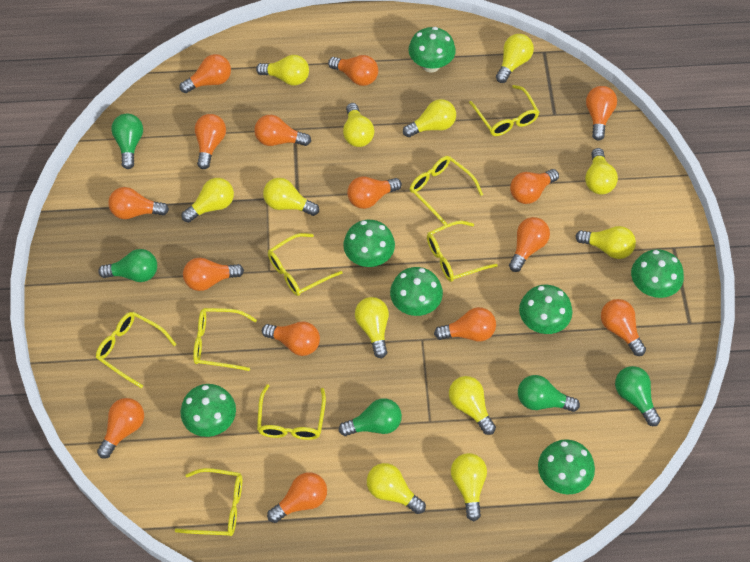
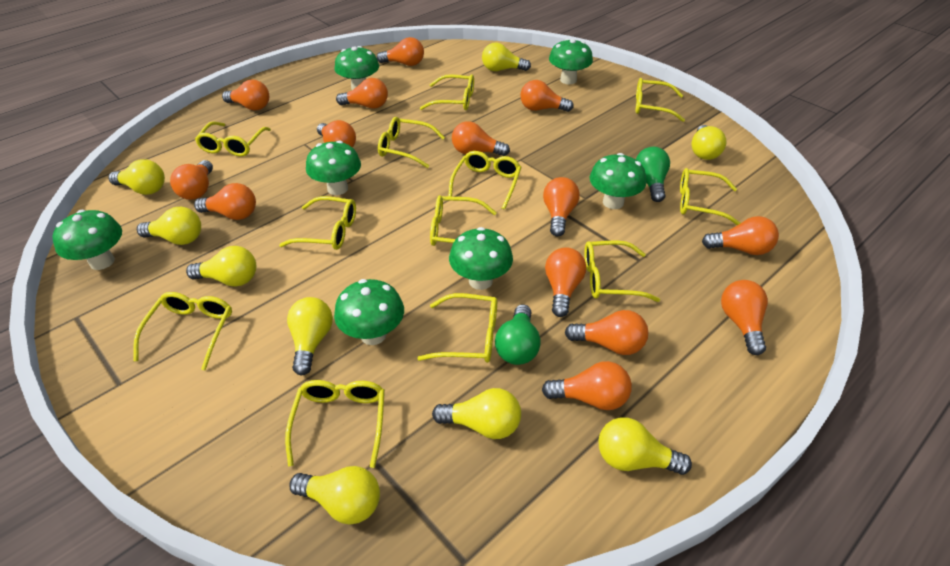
green light bulb: 5 -> 2
orange light bulb: 15 -> 14
yellow glasses: 8 -> 12
yellow light bulb: 12 -> 9

